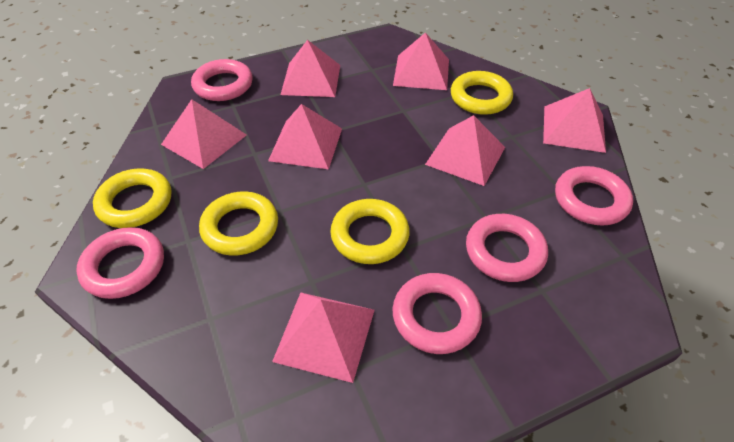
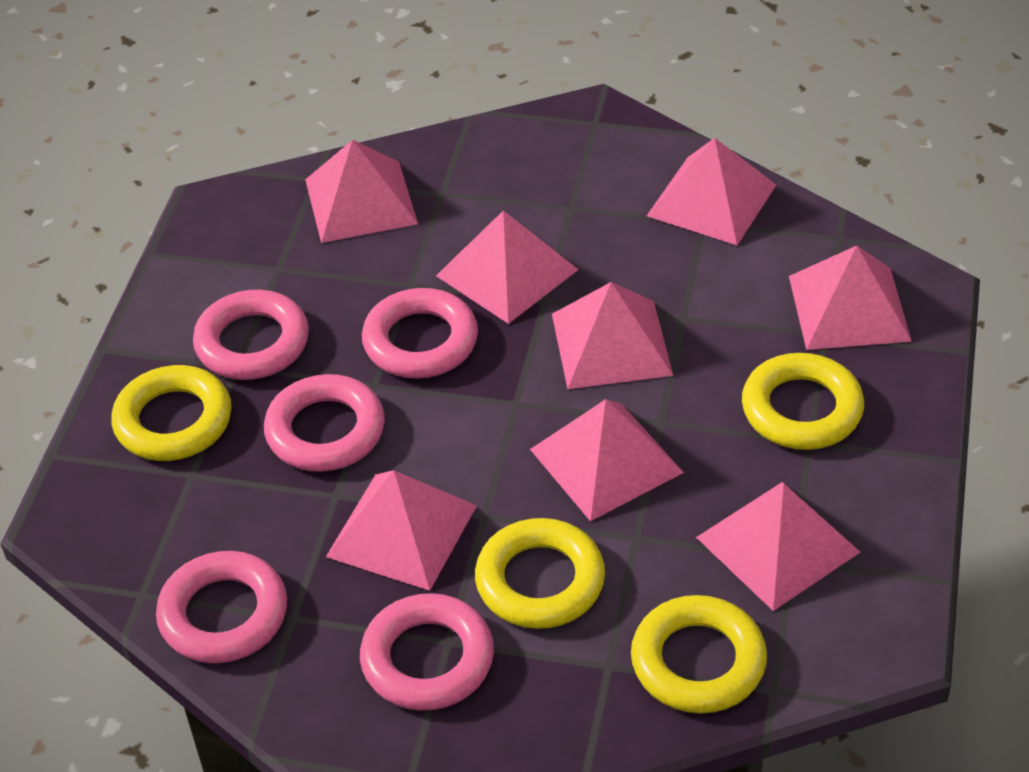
pink pyramid: 7 -> 8

